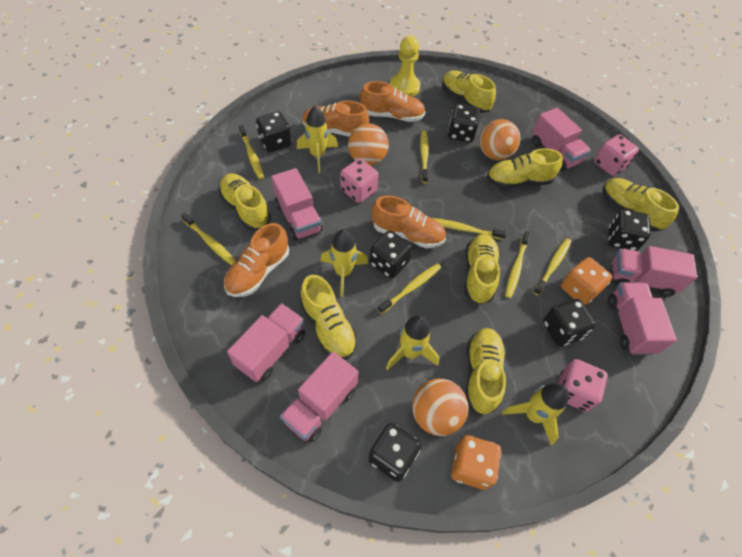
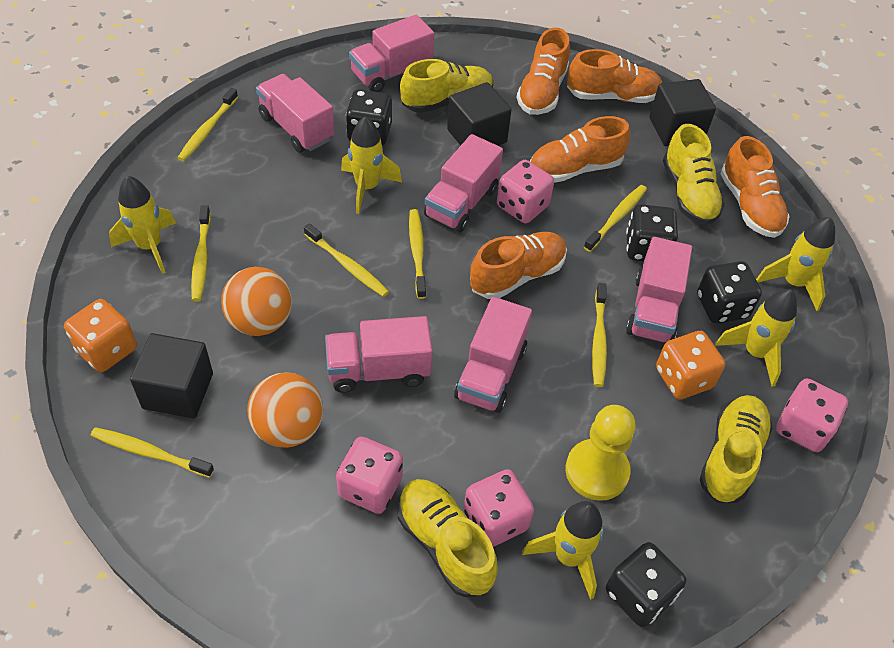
black cube: 0 -> 3
black dice: 6 -> 4
orange ball: 3 -> 2
orange shoe: 4 -> 5
pink dice: 3 -> 4
yellow rocket: 4 -> 5
yellow shoe: 7 -> 4

